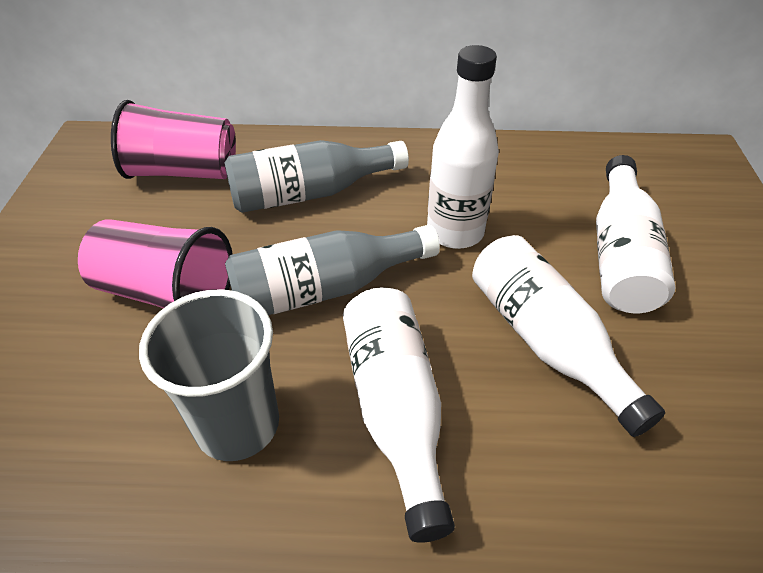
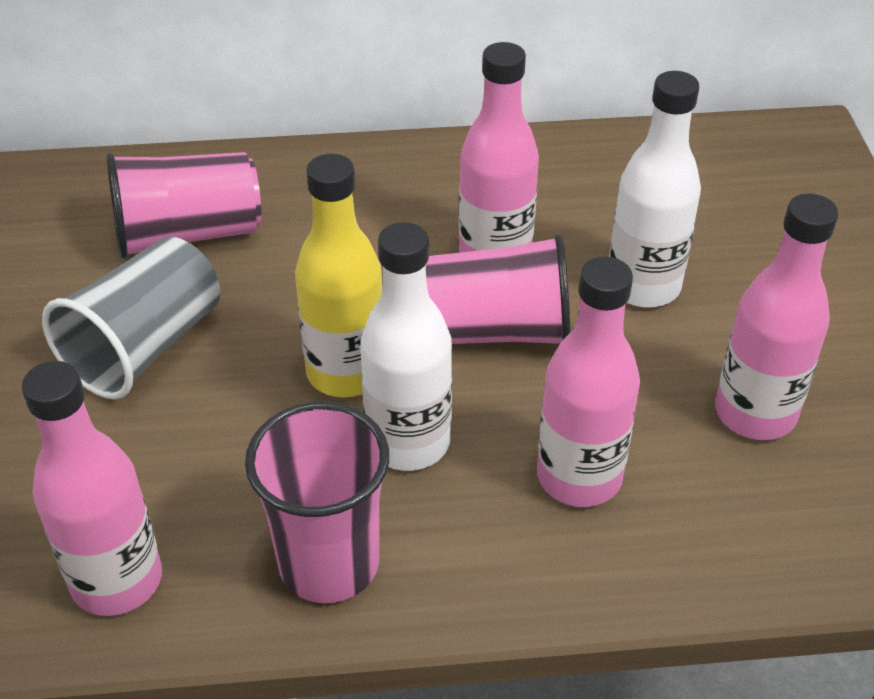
grey bottle: 2 -> 0
pink bottle: 0 -> 4
pink cup: 2 -> 3
white bottle: 4 -> 2
yellow bottle: 0 -> 1

